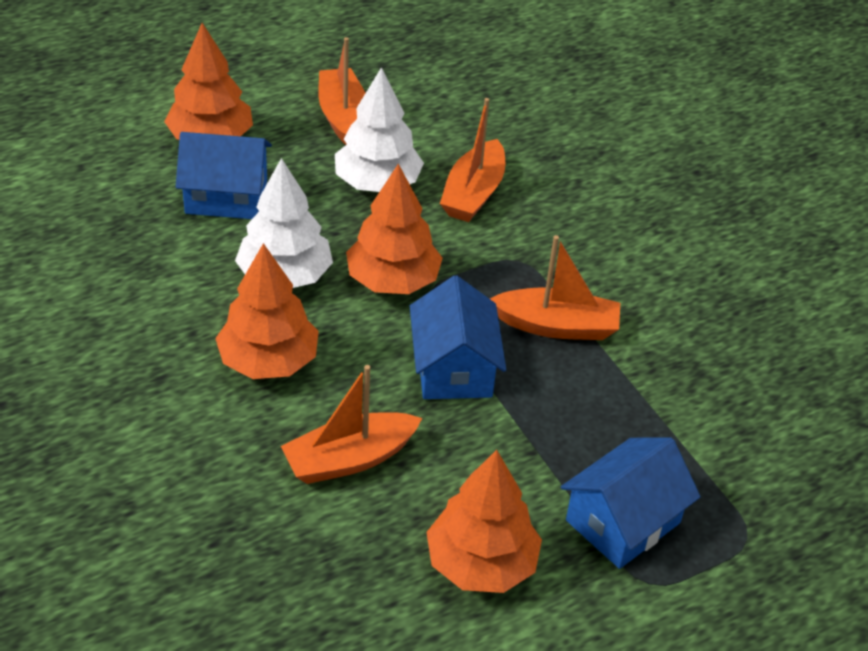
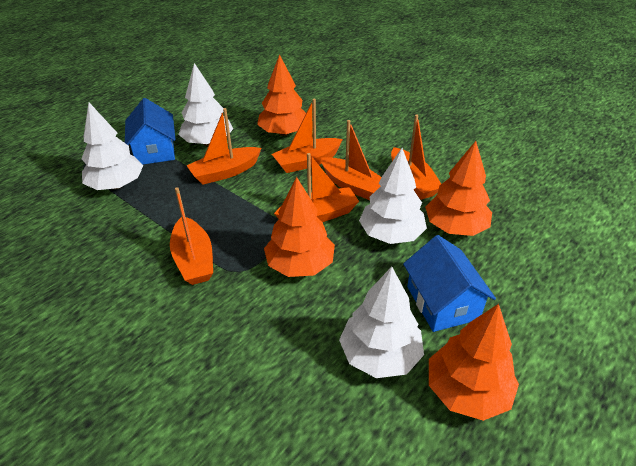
blue house: 3 -> 2
orange boat: 4 -> 6
white tree: 2 -> 4

